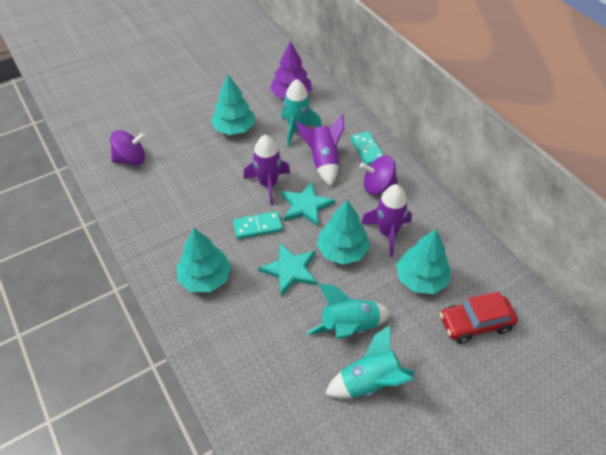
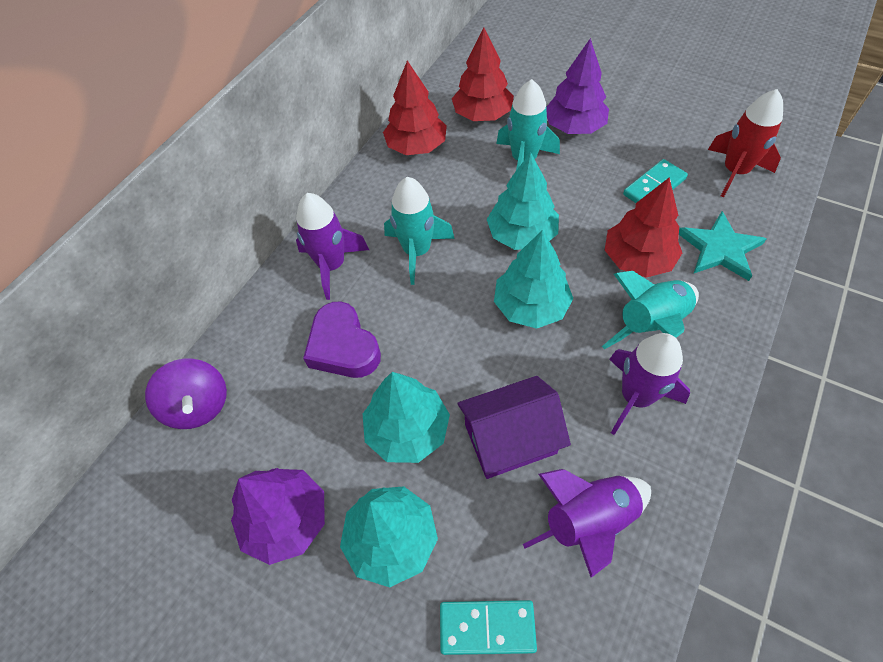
purple heart: 0 -> 1
purple house: 0 -> 1
purple spinning top: 2 -> 1
purple tree: 1 -> 2
red car: 1 -> 0
red rocket: 0 -> 1
red tree: 0 -> 3
turquoise star: 2 -> 1

